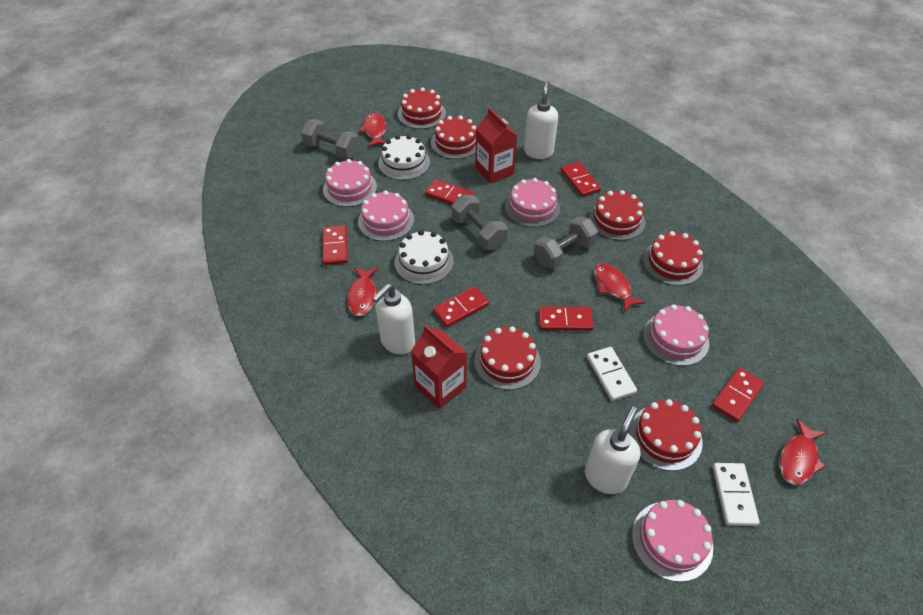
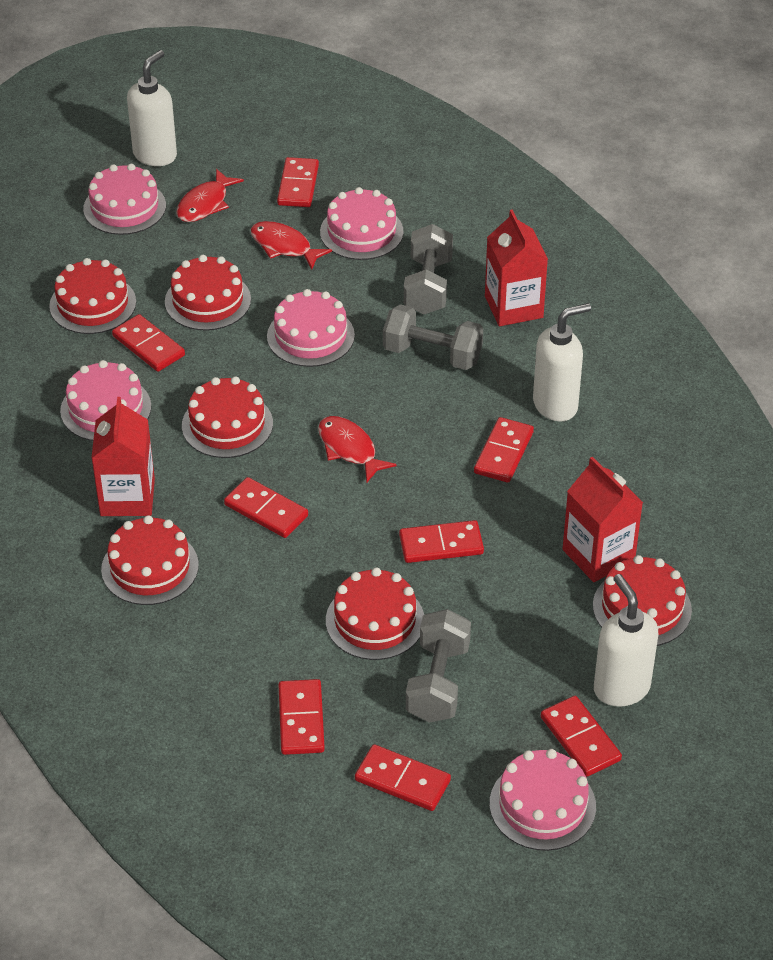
red carton: 2 -> 3
red domino: 6 -> 8
red fish: 4 -> 3
white cake: 2 -> 0
white domino: 2 -> 0

